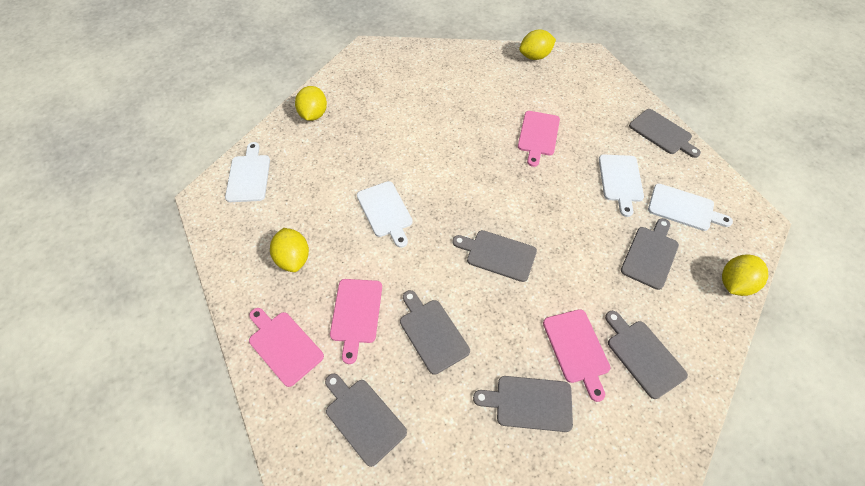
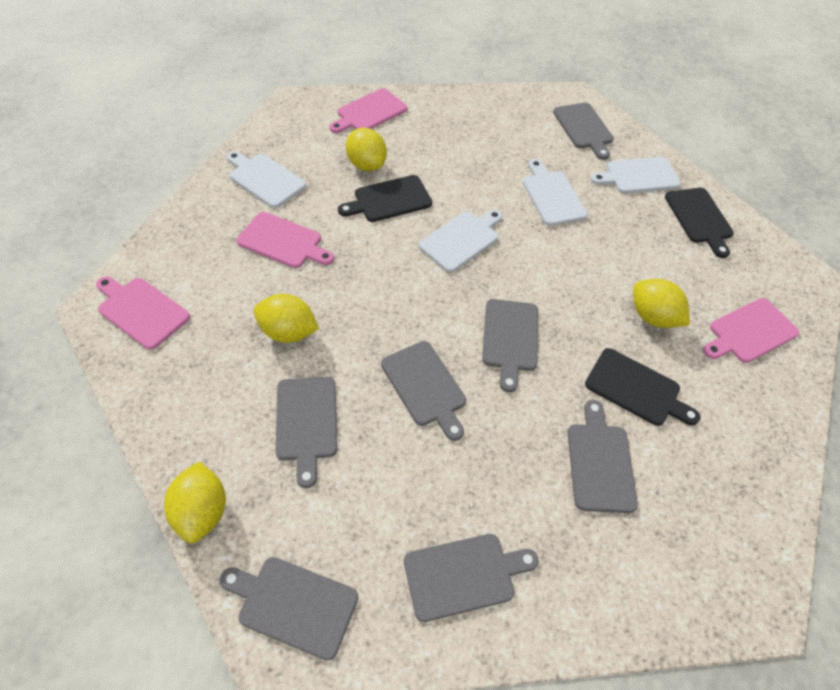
black cutting board: 0 -> 3

